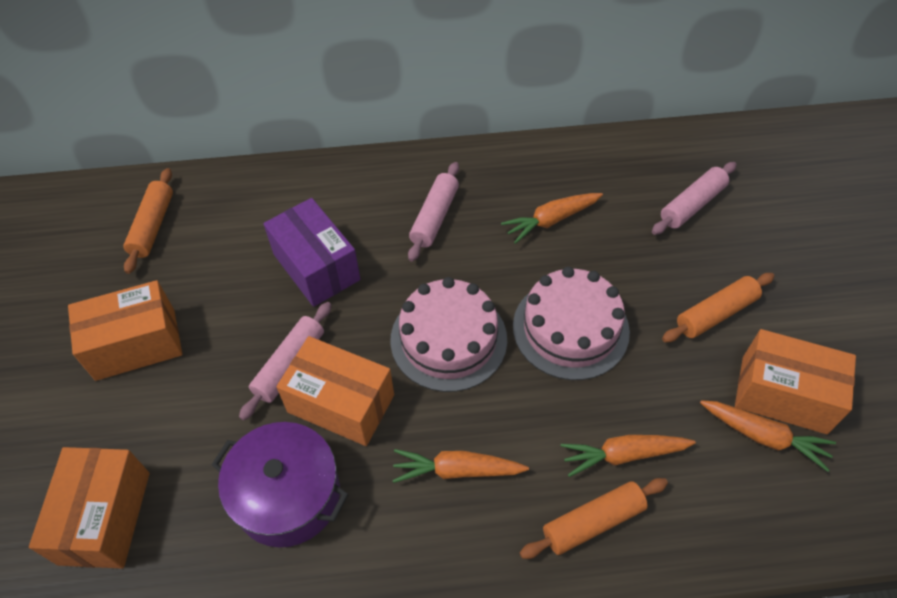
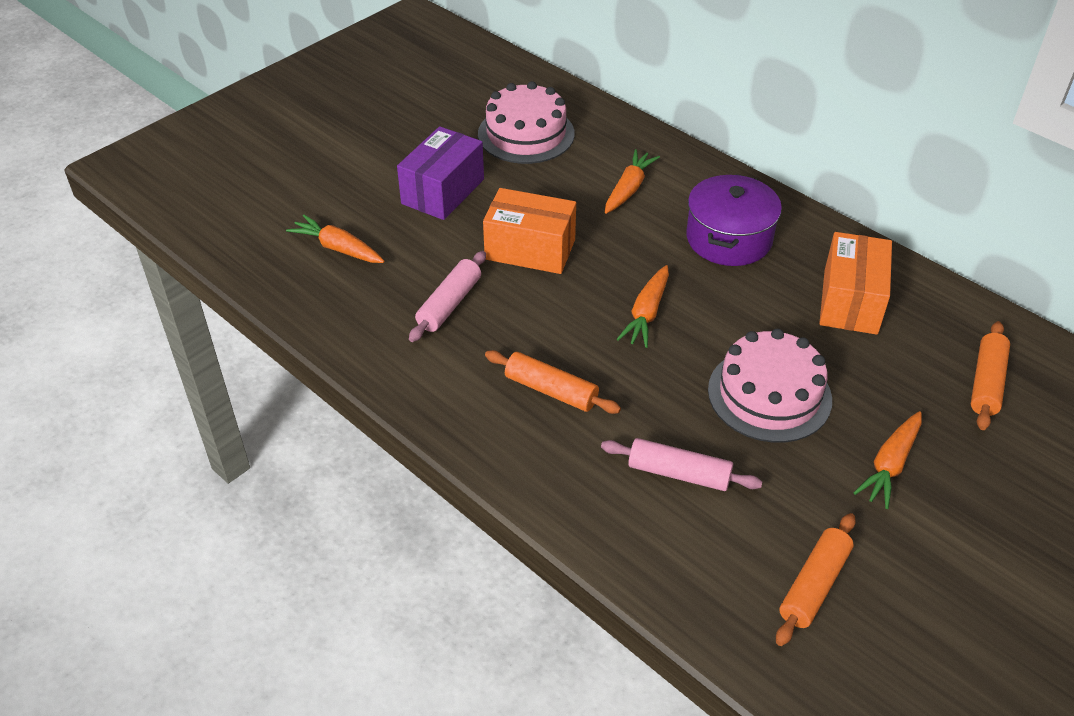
orange box: 4 -> 2
pink rolling pin: 3 -> 2

